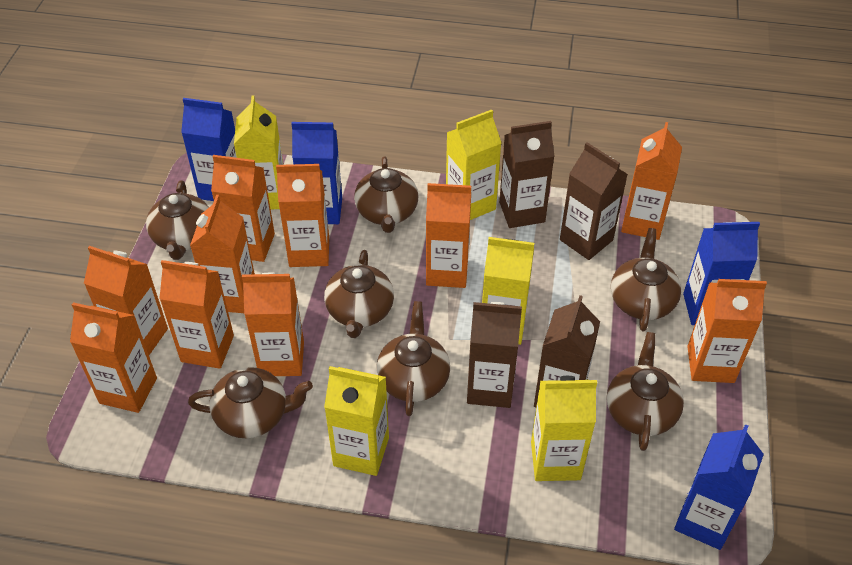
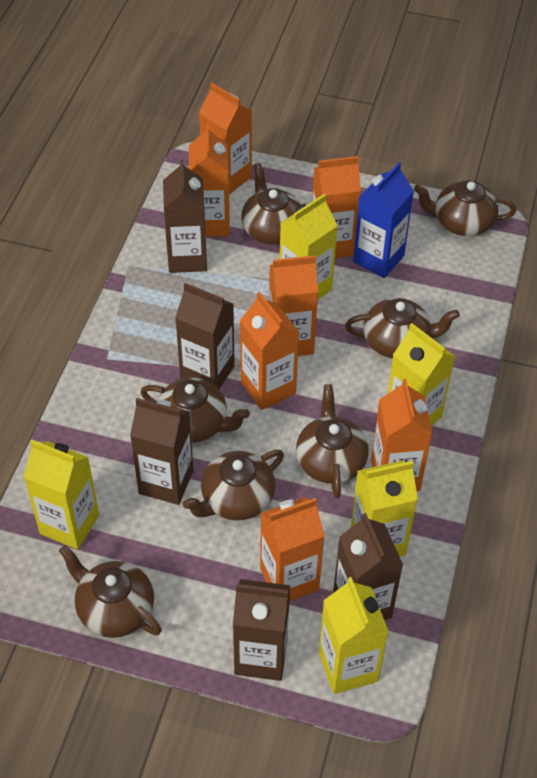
blue carton: 4 -> 1
brown carton: 4 -> 5
orange carton: 10 -> 7

